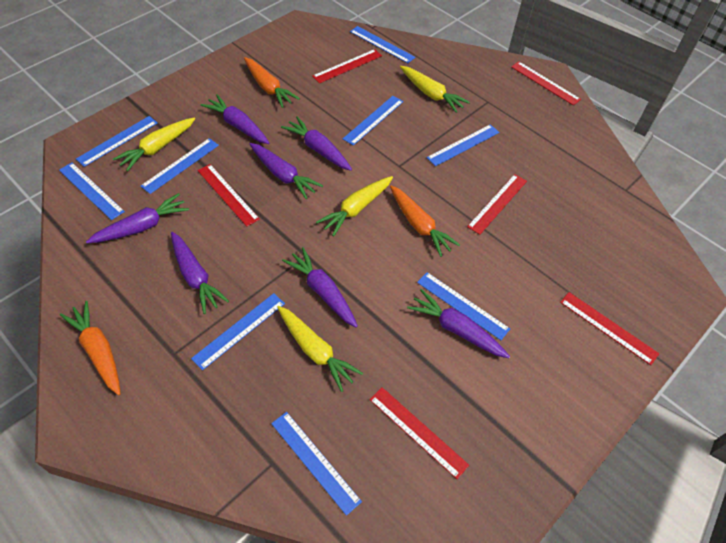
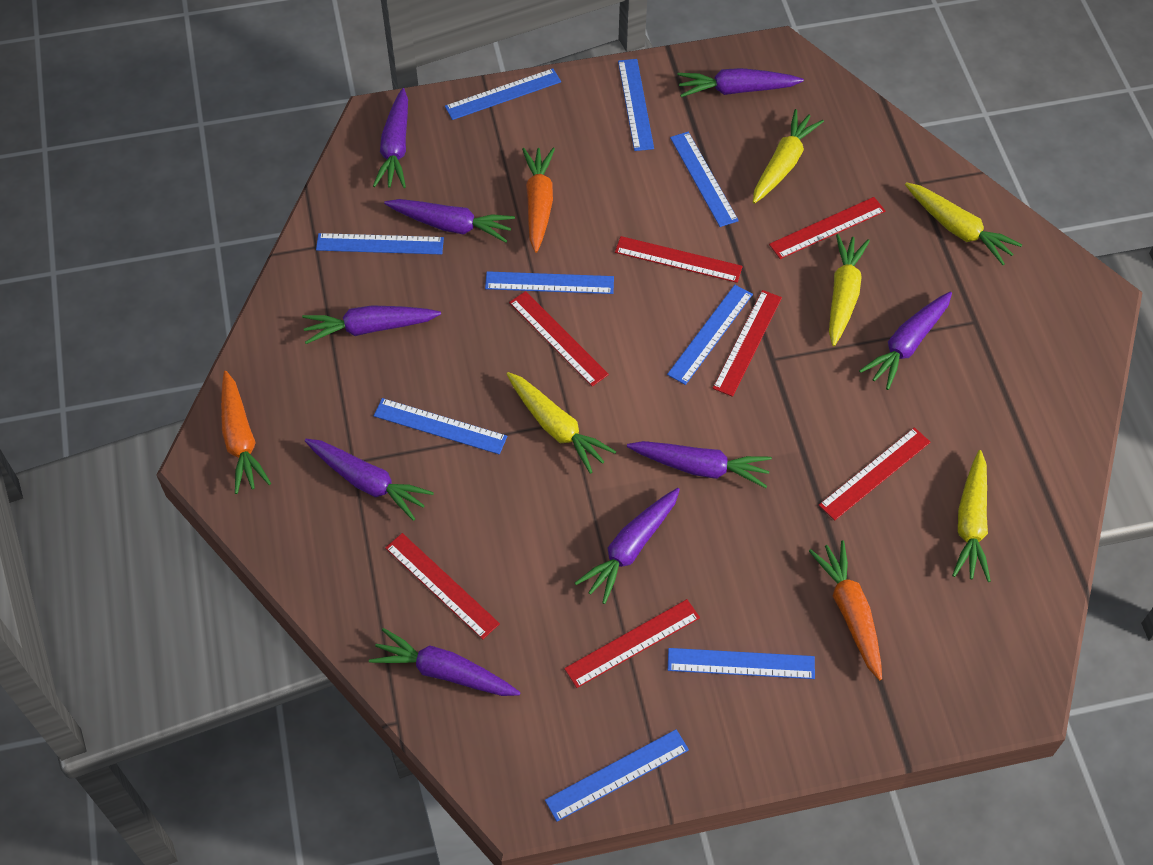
purple carrot: 7 -> 9
red ruler: 6 -> 7
yellow carrot: 4 -> 5

